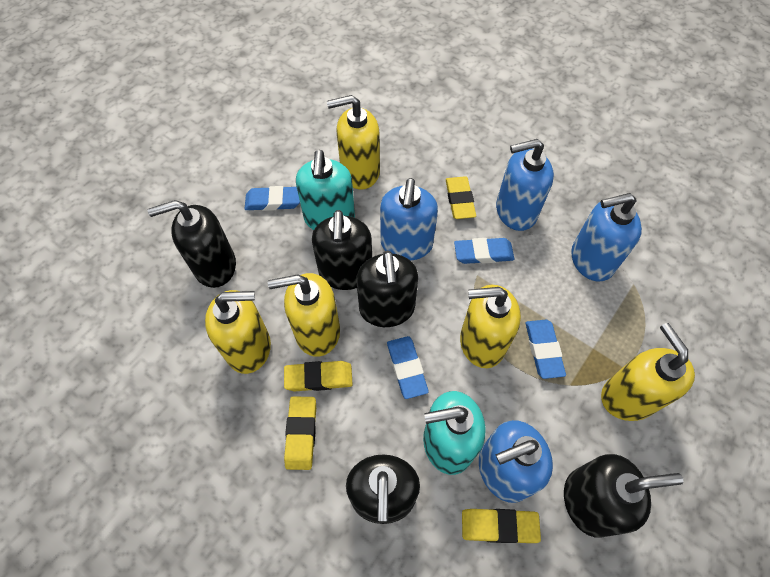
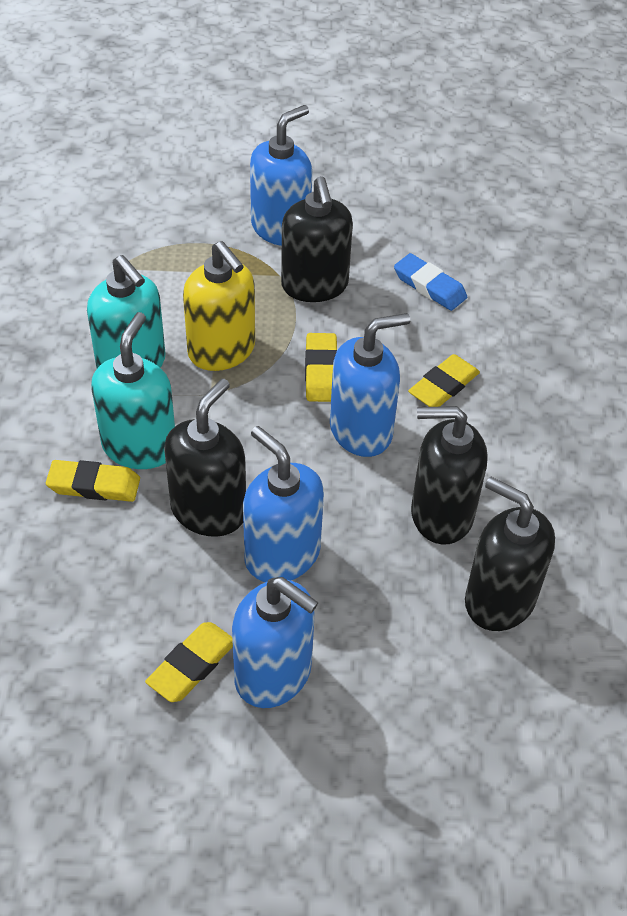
black soap dispenser: 5 -> 4
blue eraser: 4 -> 1
yellow soap dispenser: 5 -> 1

